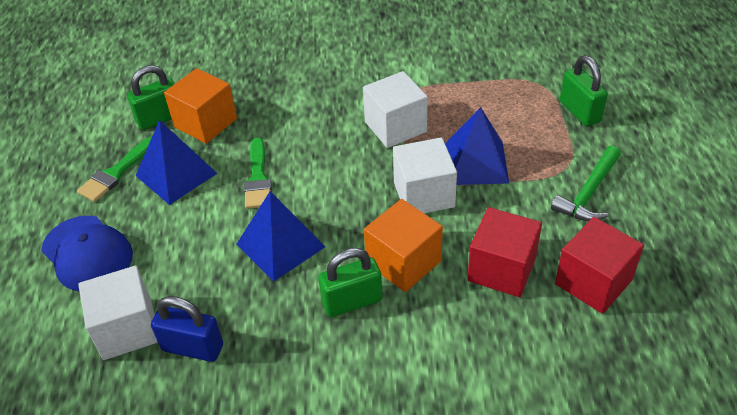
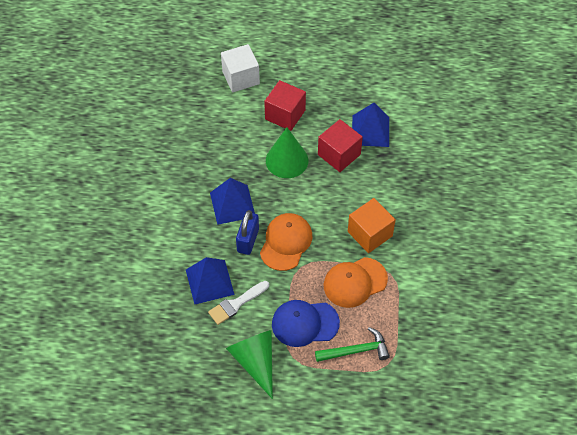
green brush: 2 -> 0
green cone: 0 -> 2
green padlock: 3 -> 0
orange cap: 0 -> 2
orange cube: 2 -> 1
white brush: 0 -> 1
white cube: 3 -> 1

